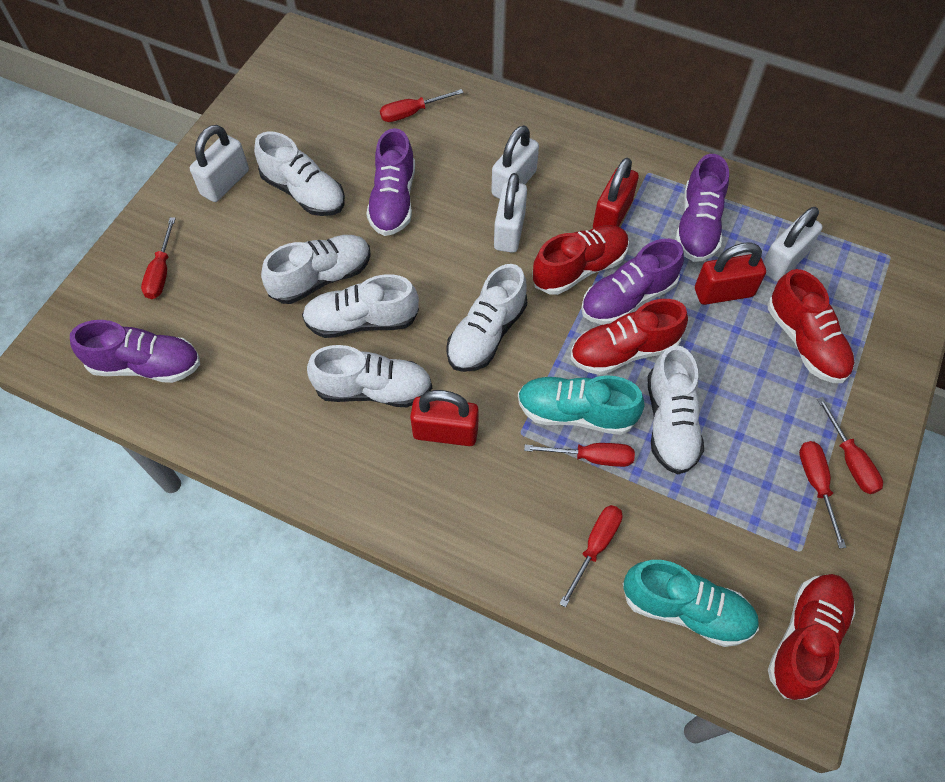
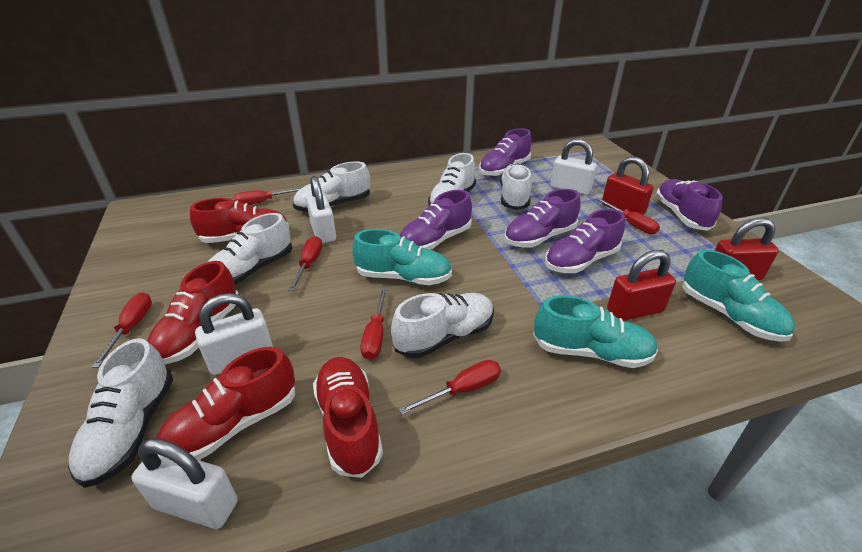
purple shoe: 4 -> 5
turquoise shoe: 2 -> 3

